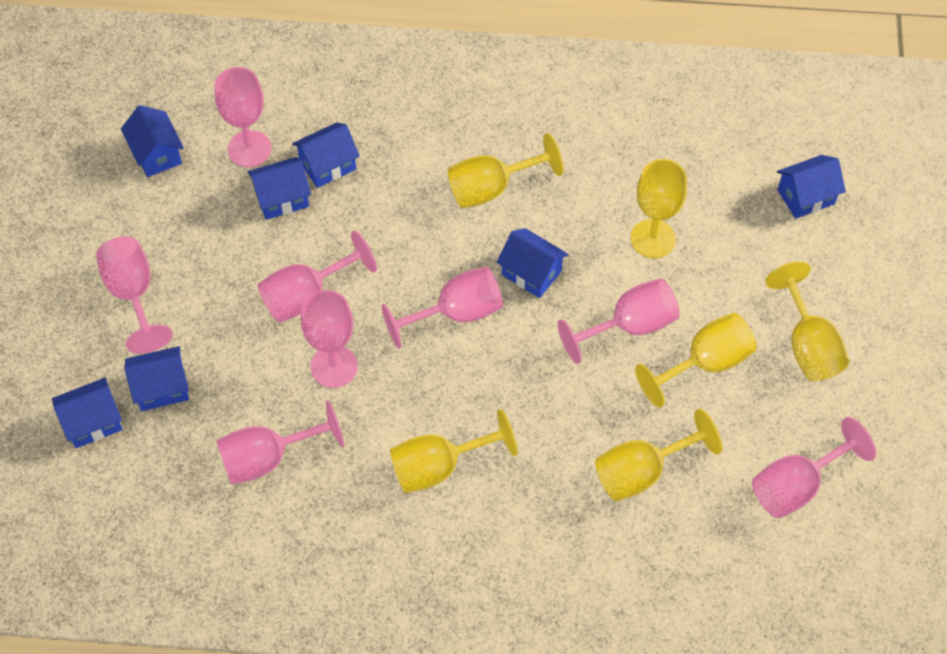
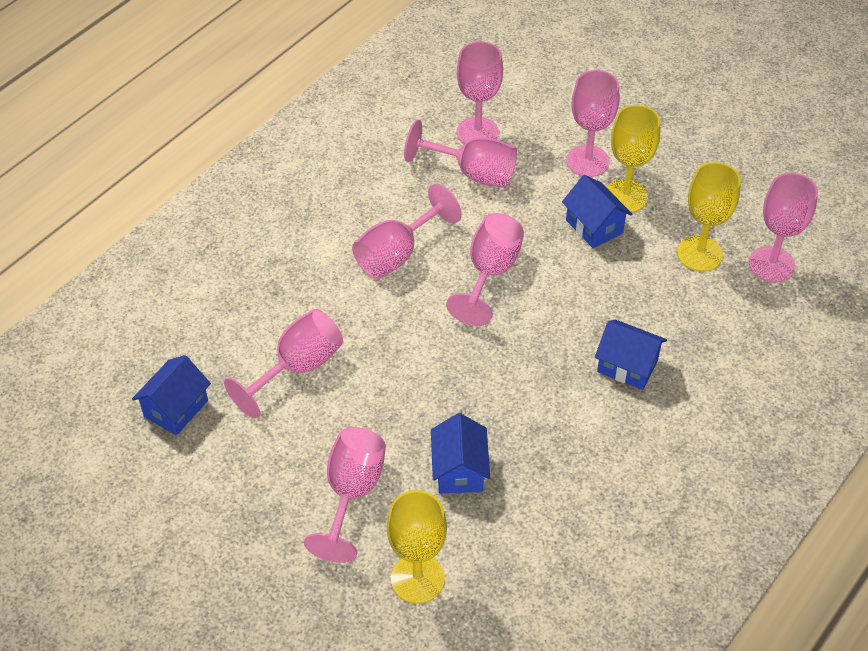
blue house: 7 -> 4
yellow goblet: 6 -> 3

